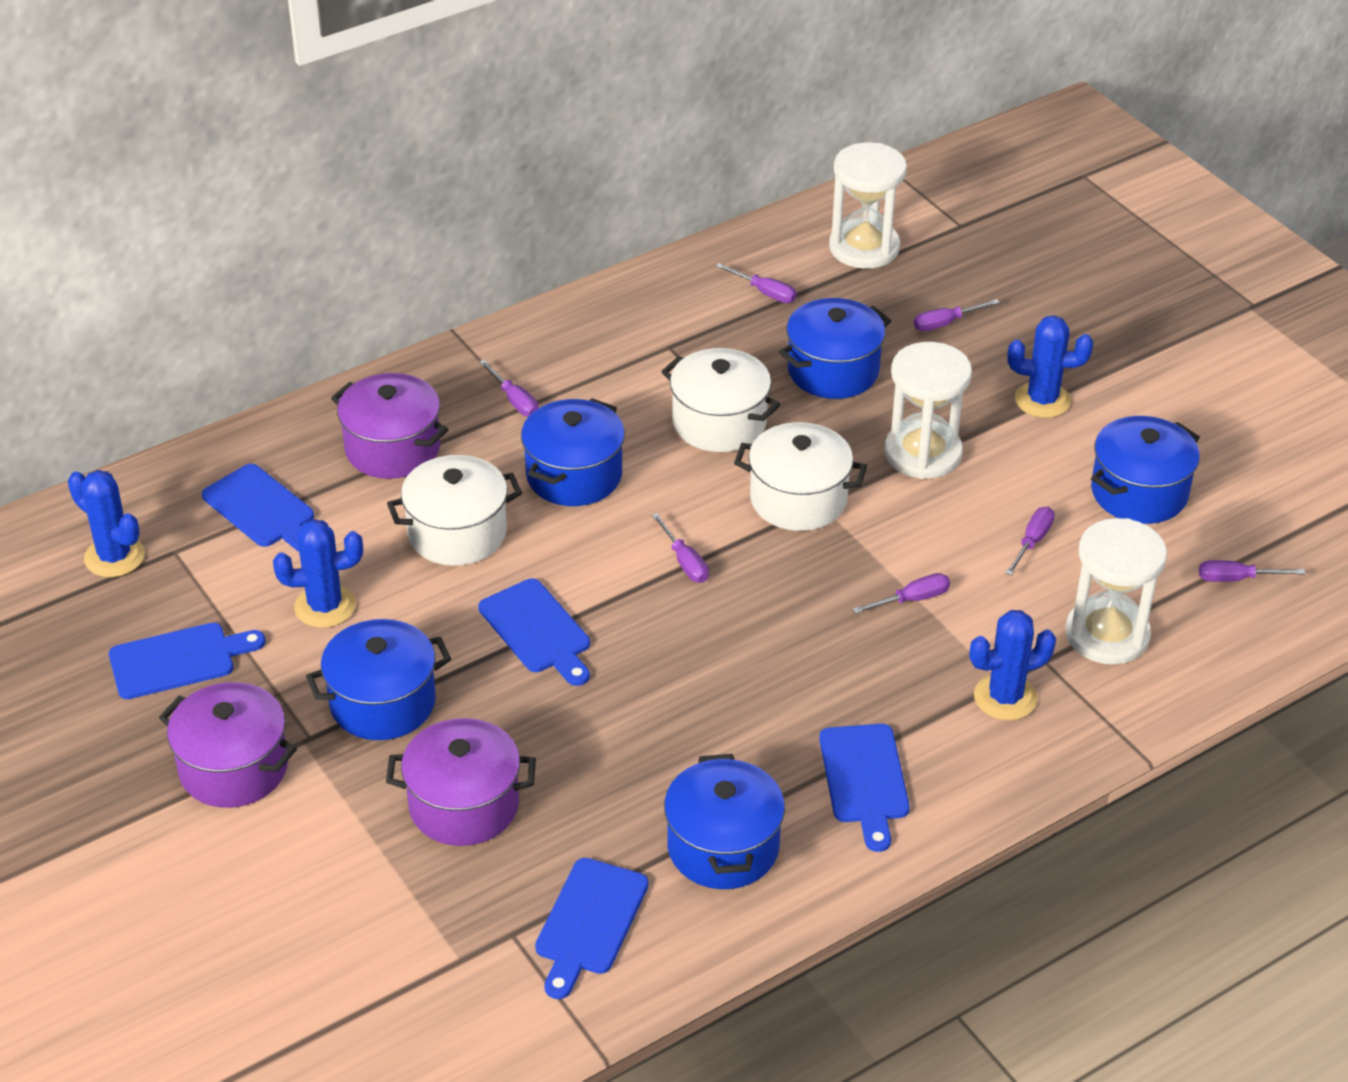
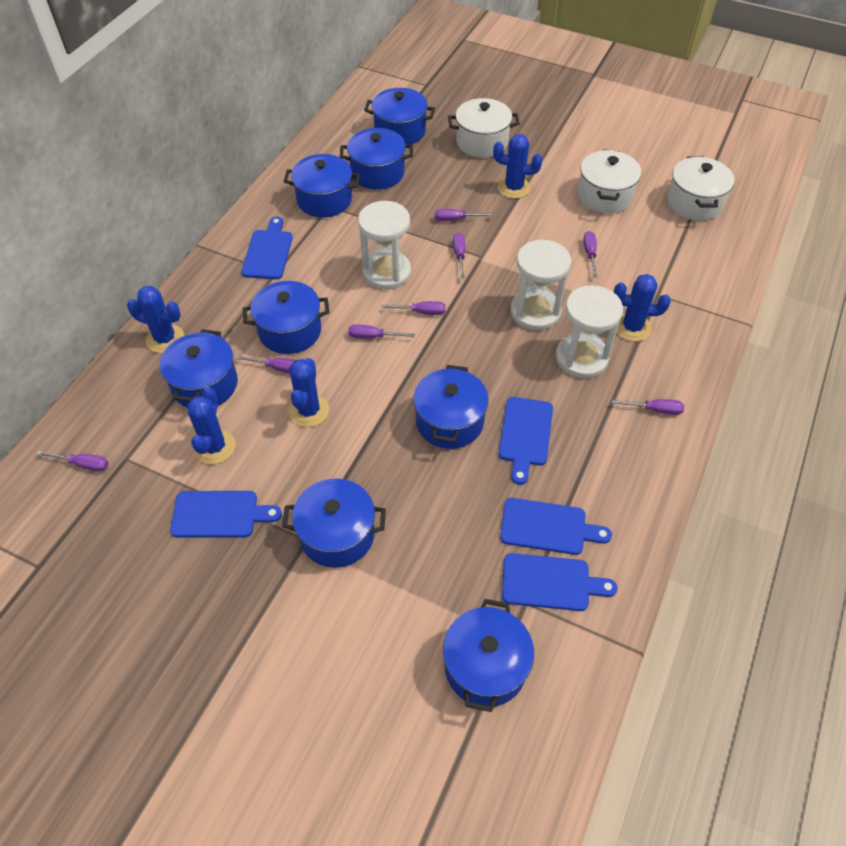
blue cactus: 4 -> 5
blue pot: 5 -> 8
purple pot: 3 -> 0
purple screwdriver: 7 -> 8

